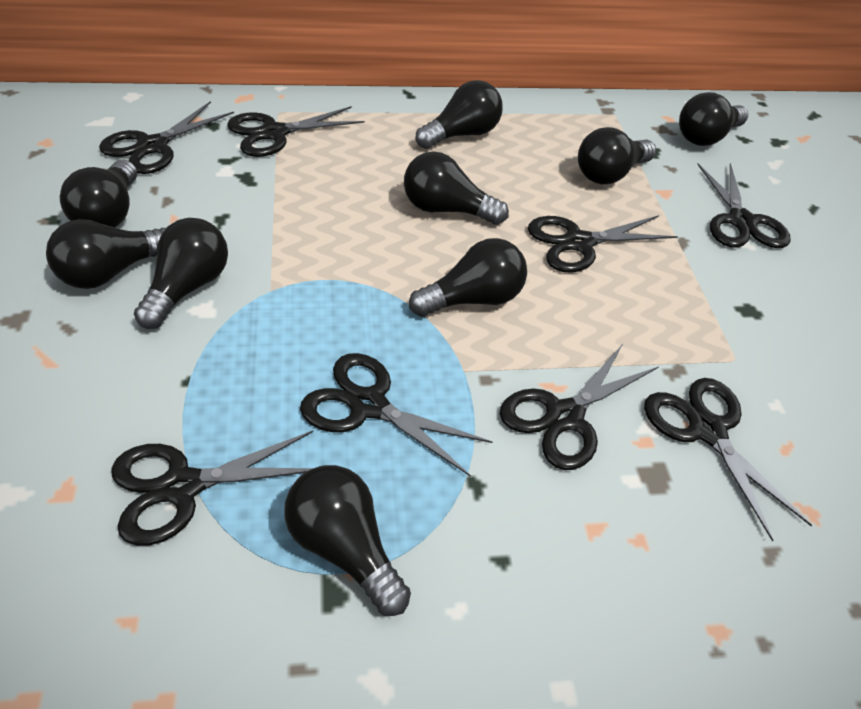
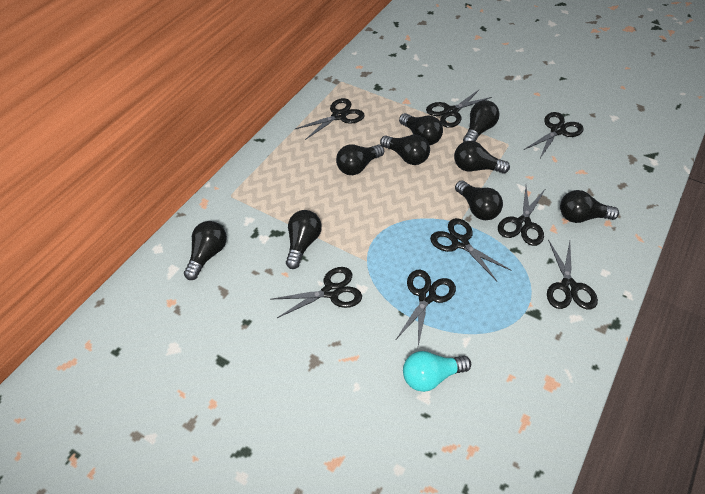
turquoise light bulb: 0 -> 1

